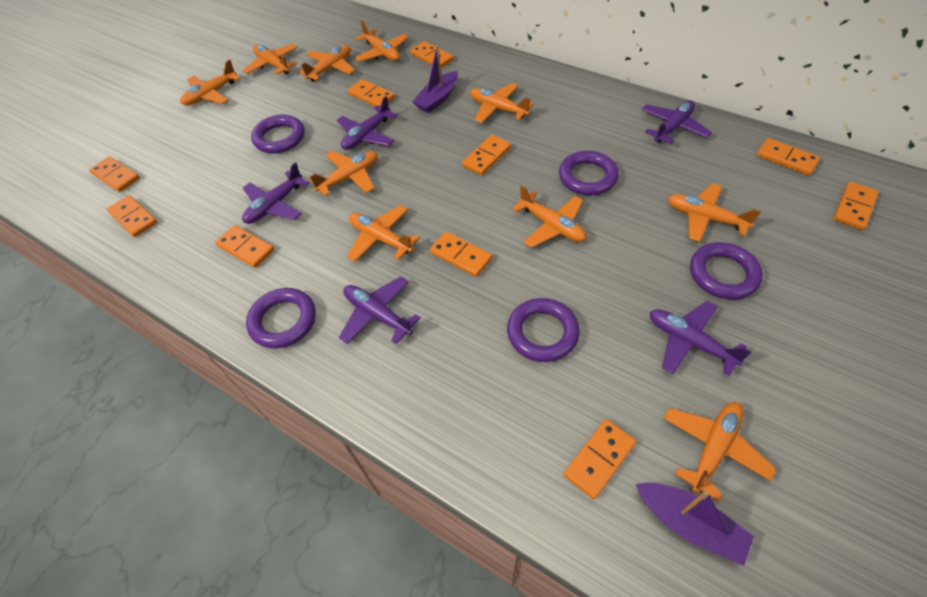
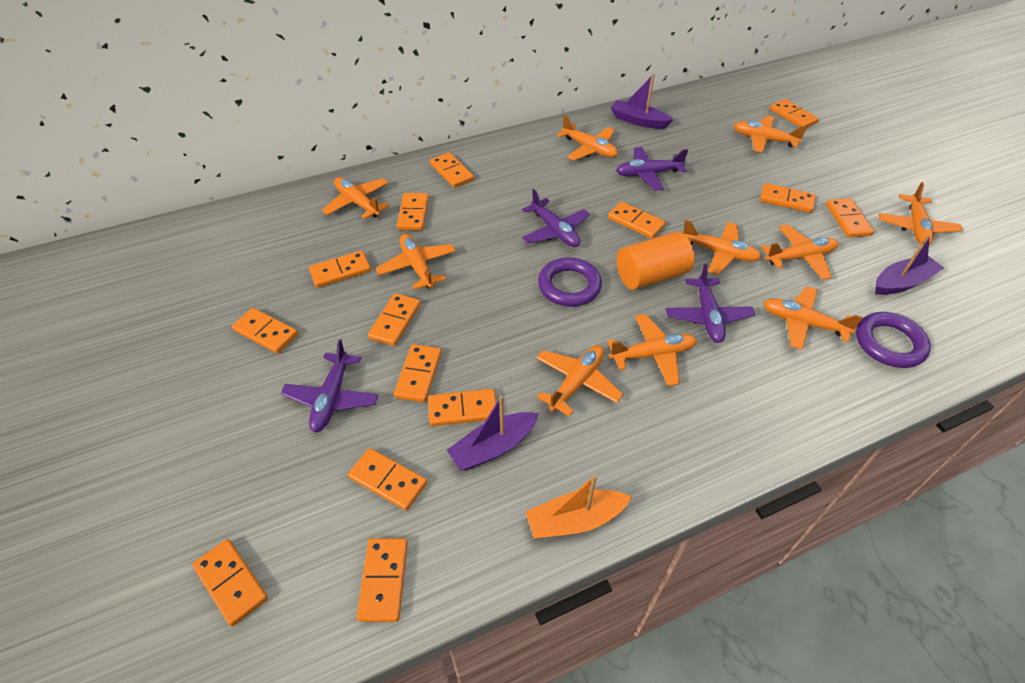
orange boat: 0 -> 1
orange cylinder: 0 -> 1
orange domino: 10 -> 14
purple boat: 2 -> 3
purple plane: 5 -> 4
purple ring: 5 -> 2

